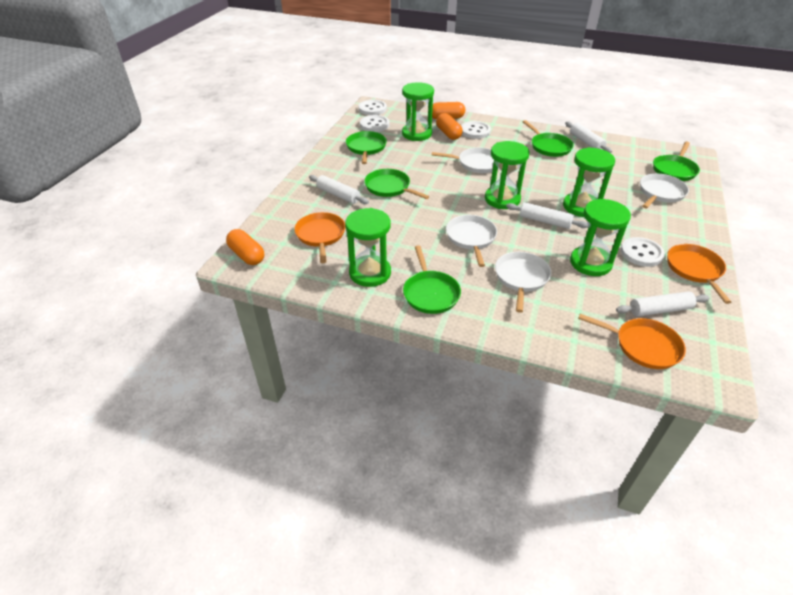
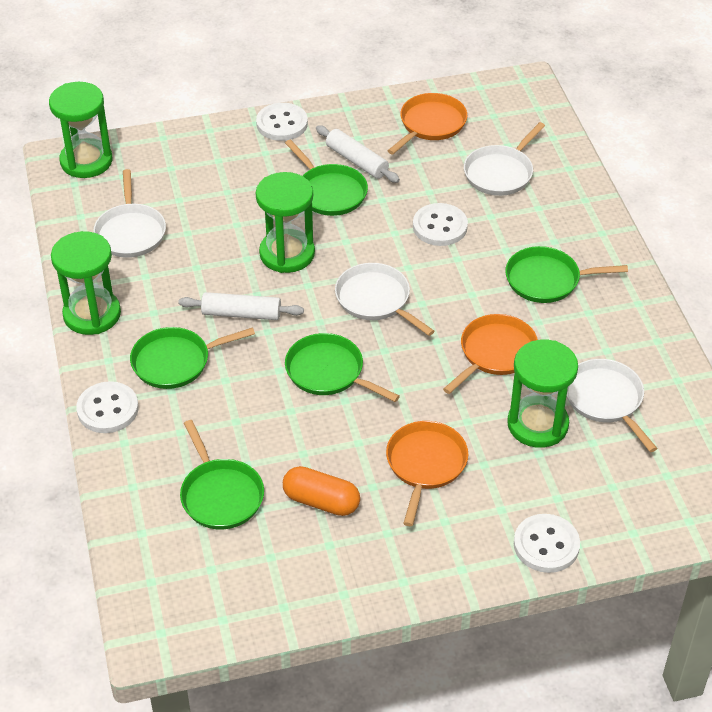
green hourglass: 5 -> 4
orange capsule: 3 -> 1
white rolling pin: 4 -> 2

